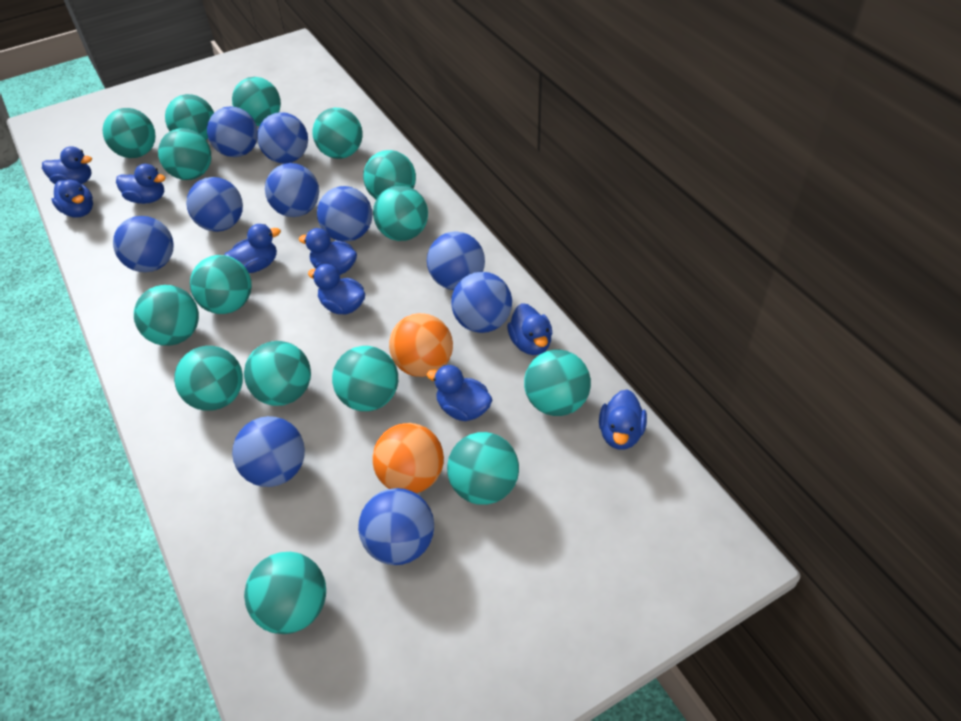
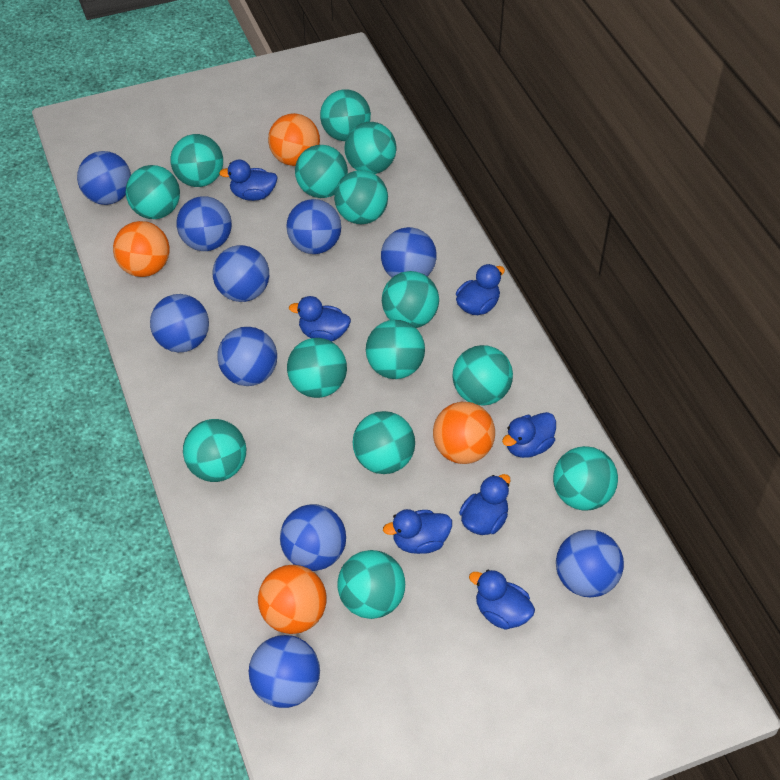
blue duck: 9 -> 7
orange ball: 2 -> 4
turquoise ball: 15 -> 14

